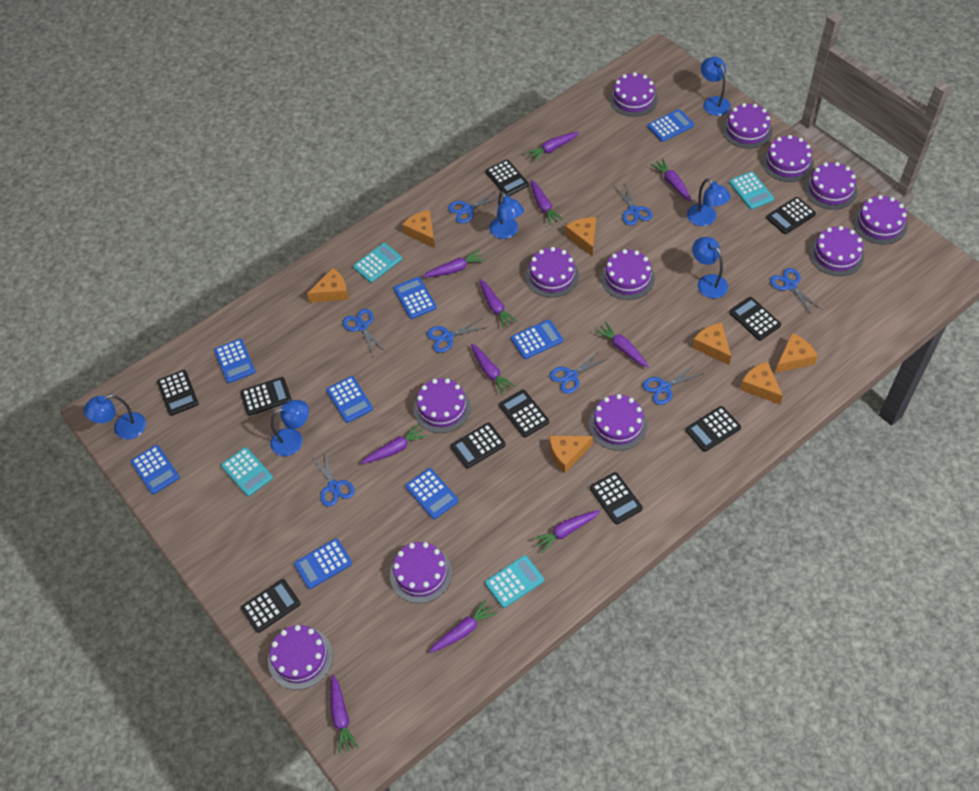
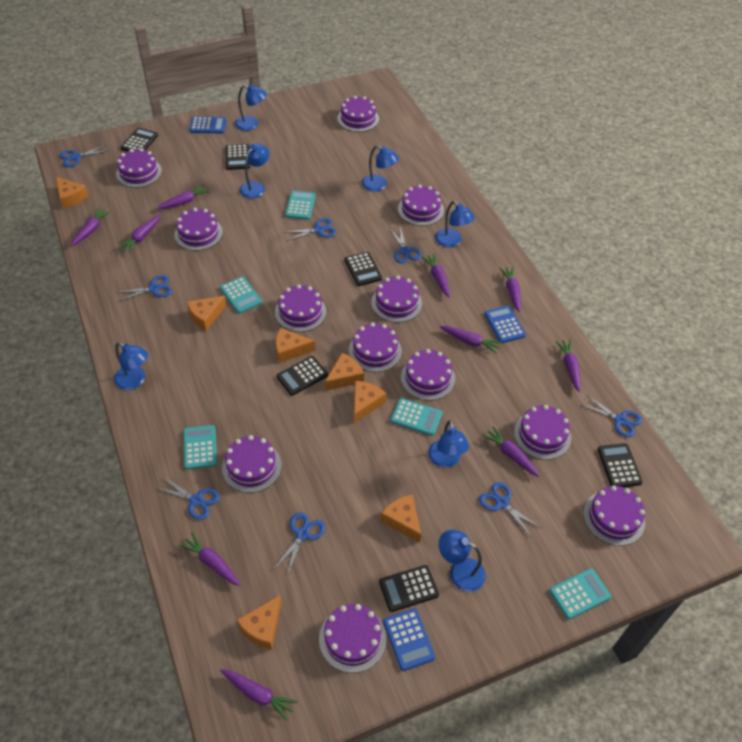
black calculator: 10 -> 6
blue calculator: 8 -> 3
blue lamp: 6 -> 7
purple carrot: 11 -> 10
turquoise calculator: 4 -> 5

